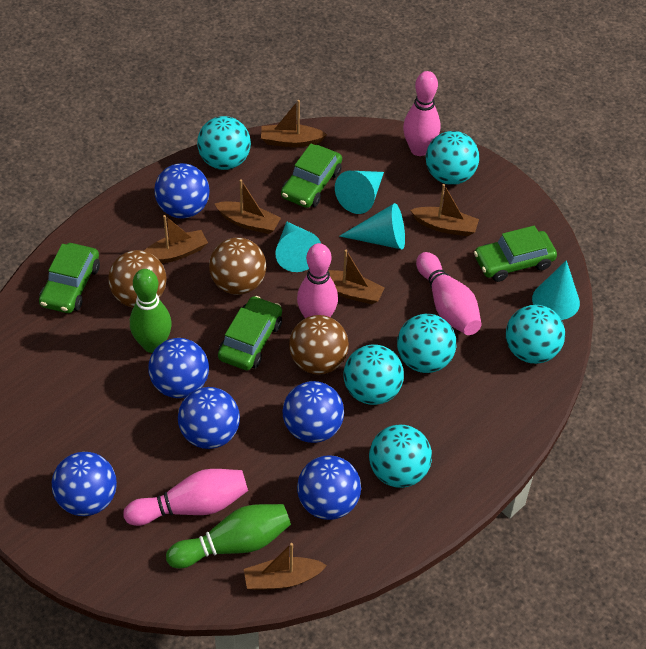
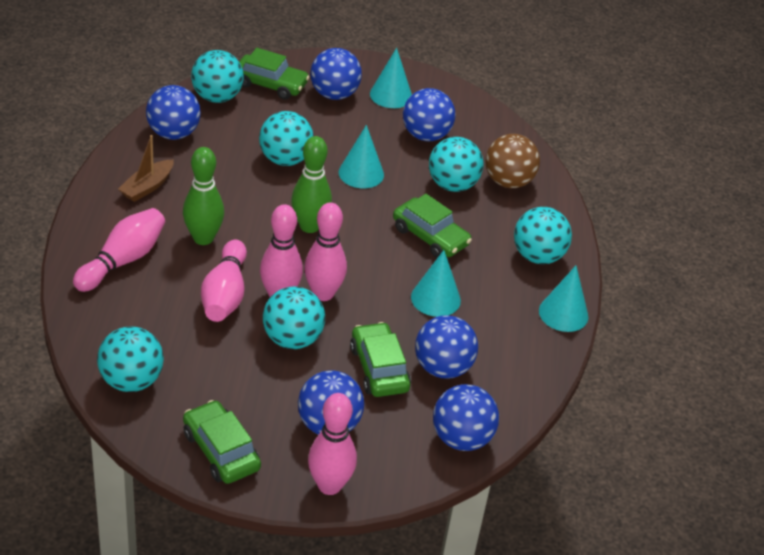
brown ball: 3 -> 1
brown boat: 6 -> 1
pink bowling pin: 4 -> 5

